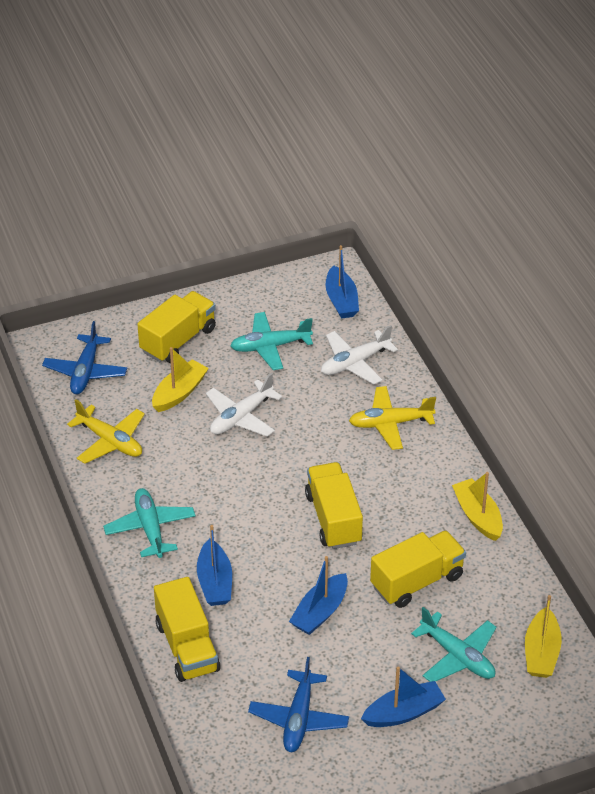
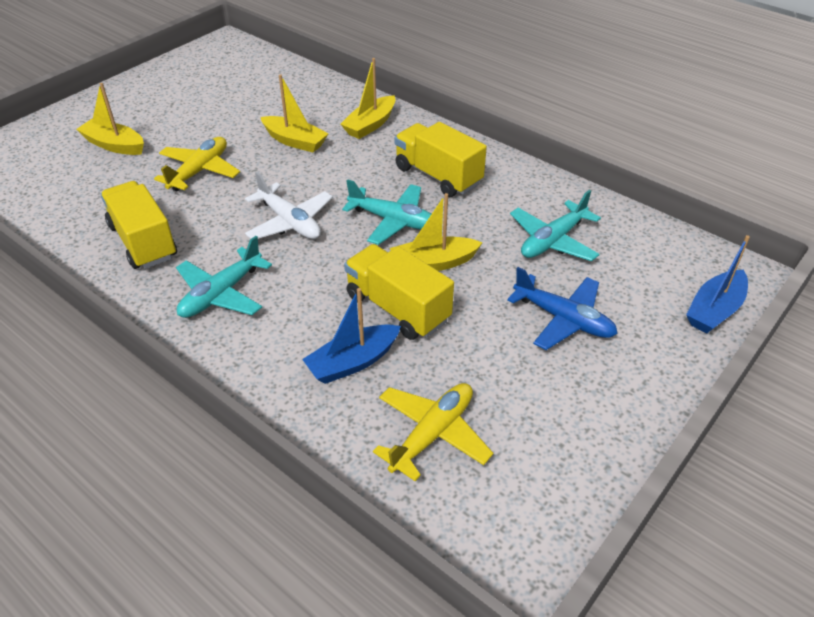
blue boat: 4 -> 2
blue plane: 2 -> 1
white plane: 2 -> 1
yellow boat: 3 -> 4
yellow truck: 4 -> 3

